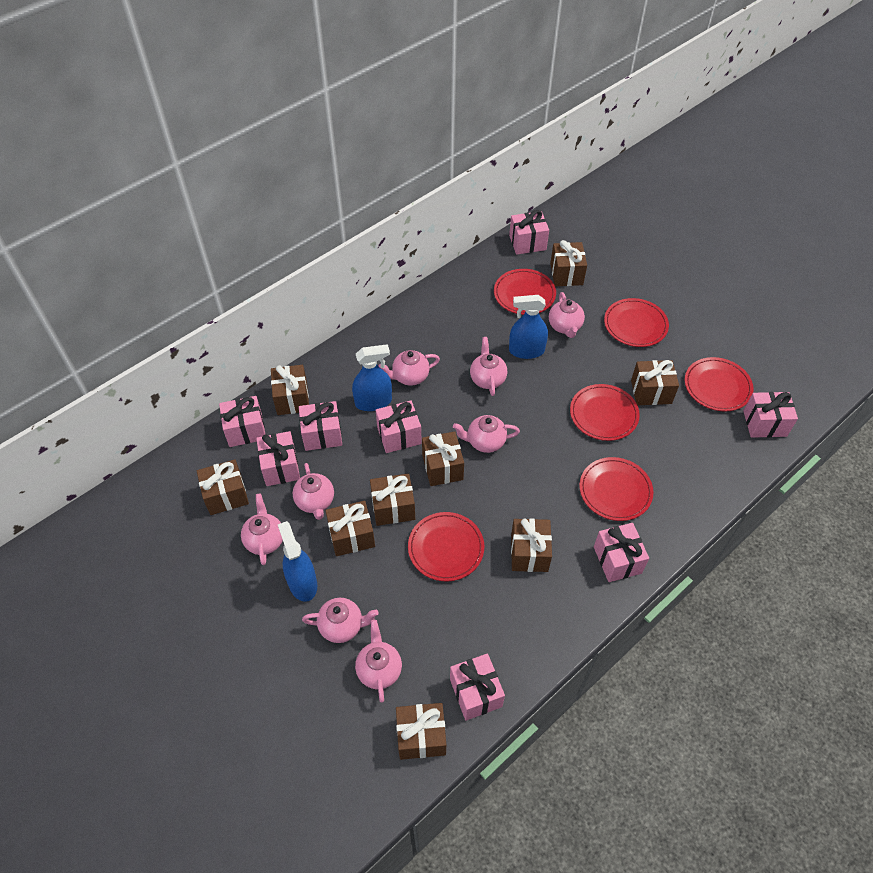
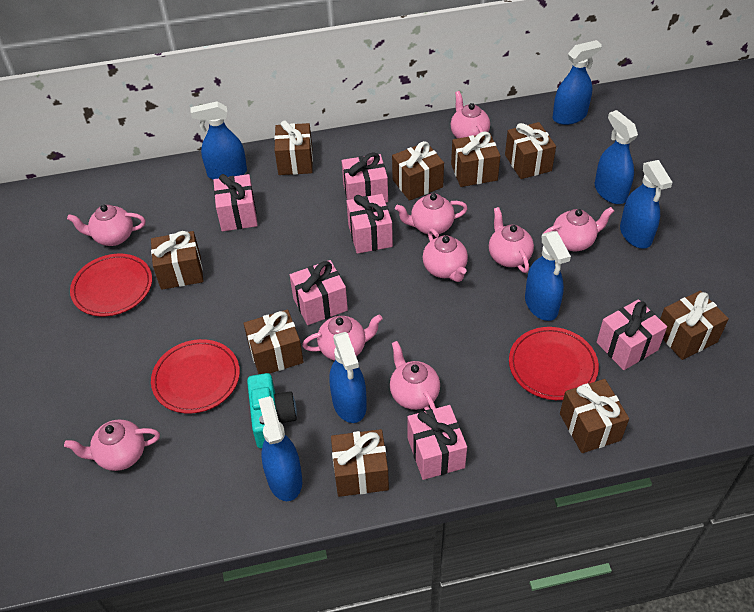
blue spray bottle: 3 -> 7
pink gift: 8 -> 6
pink teapot: 8 -> 9
red plate: 6 -> 3
turquoise camera: 0 -> 1

